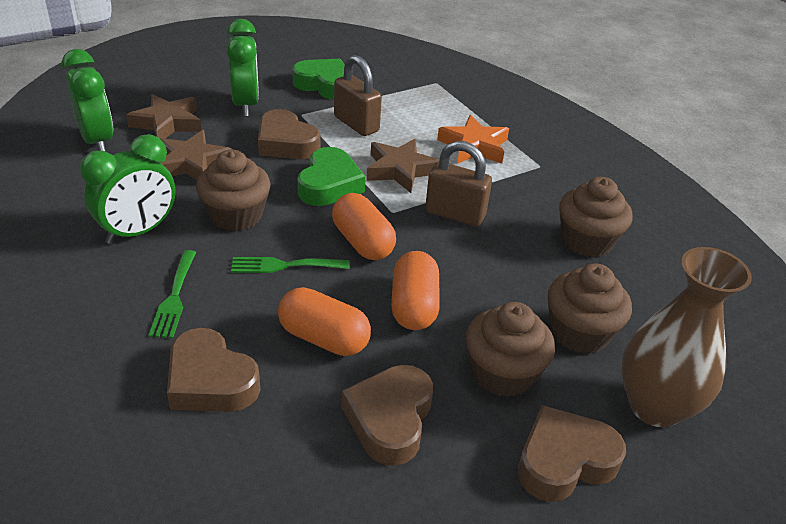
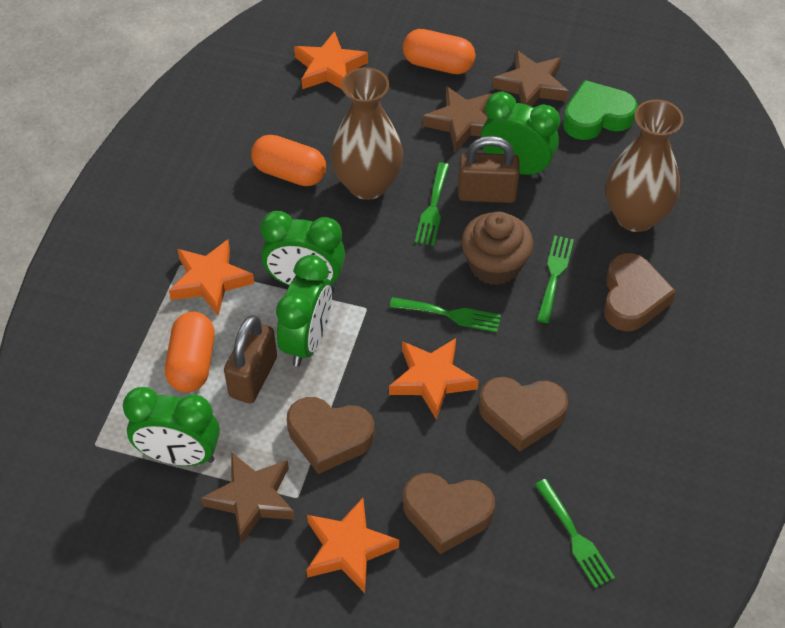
brown cupcake: 4 -> 1
brown vase: 1 -> 2
green clock: 3 -> 4
green fork: 2 -> 4
green heart: 2 -> 1
orange star: 1 -> 4

